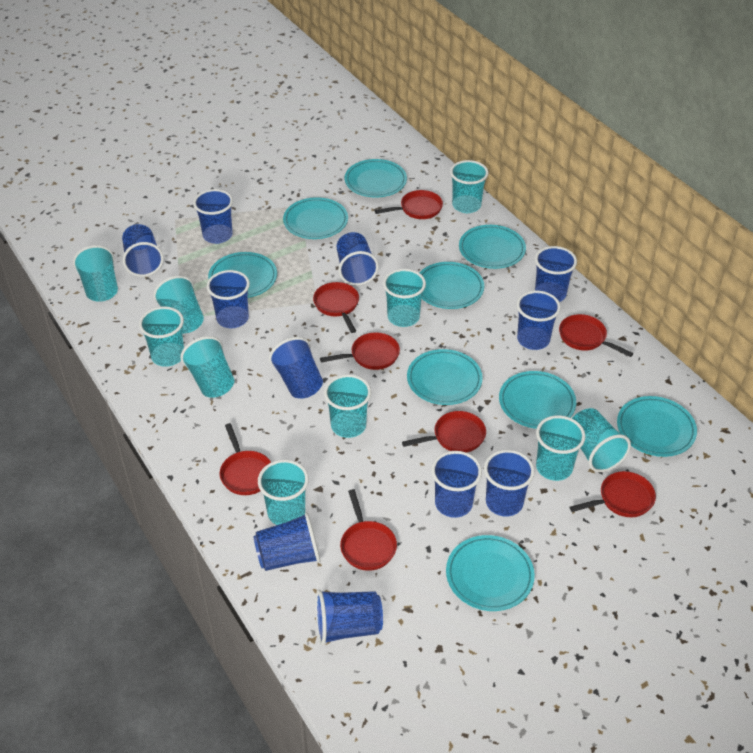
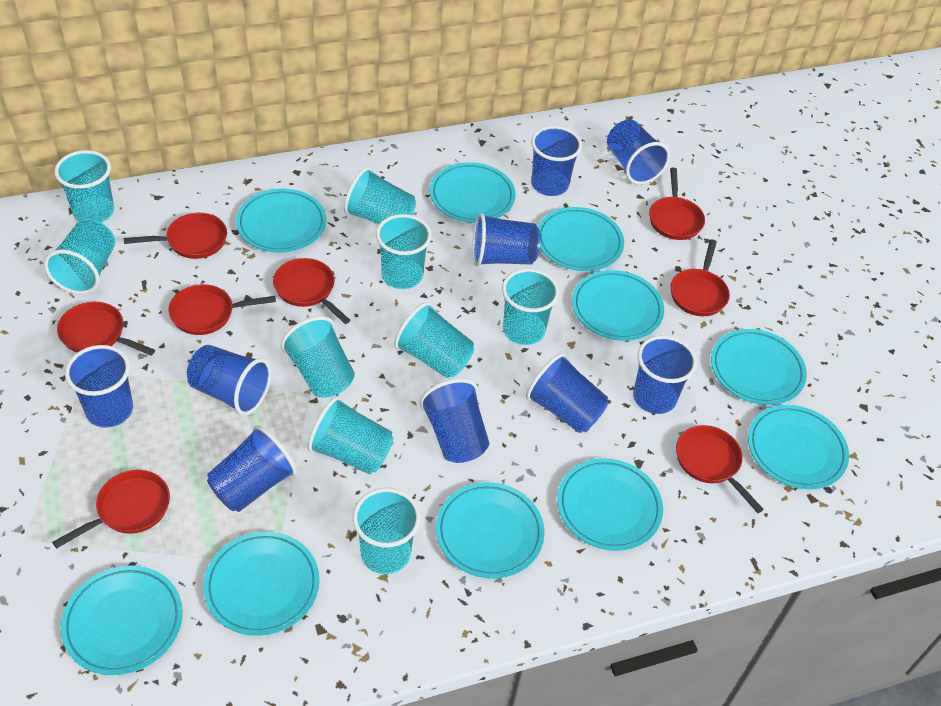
blue cup: 11 -> 9
turquoise cup: 10 -> 9
turquoise plate: 9 -> 10

